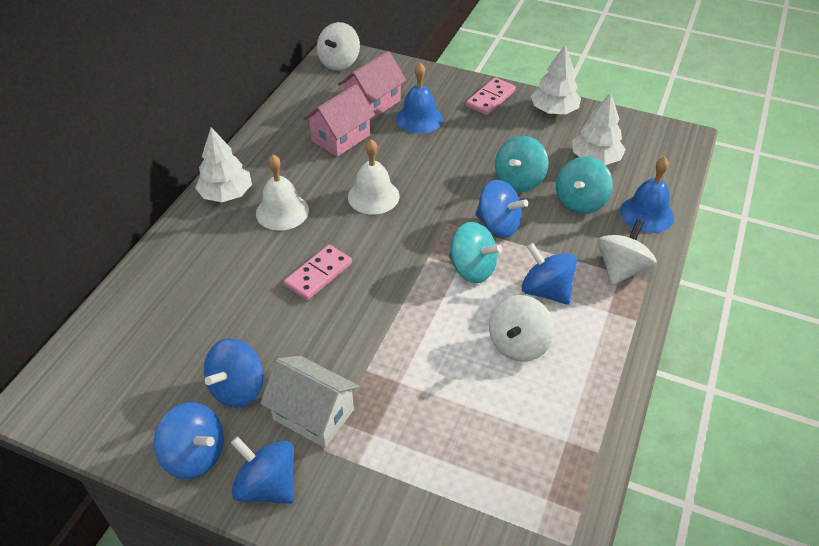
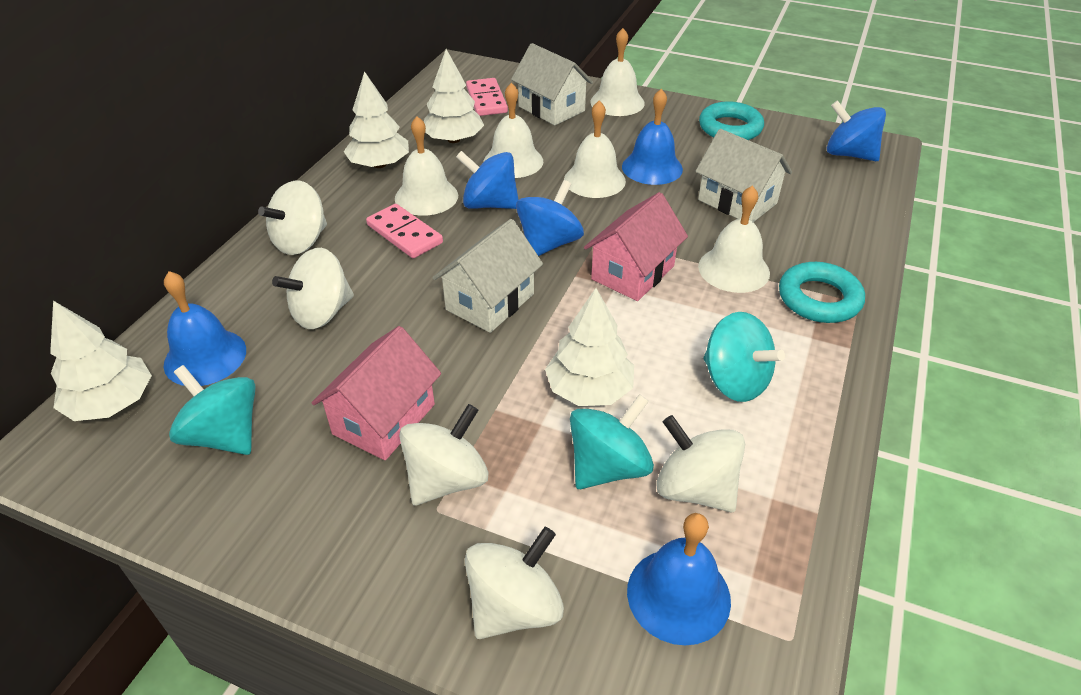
blue bell: 2 -> 3
blue spinning top: 5 -> 3
turquoise ring: 0 -> 2
white bell: 2 -> 5
white house: 1 -> 3
white spinning top: 3 -> 5
white tree: 3 -> 4

